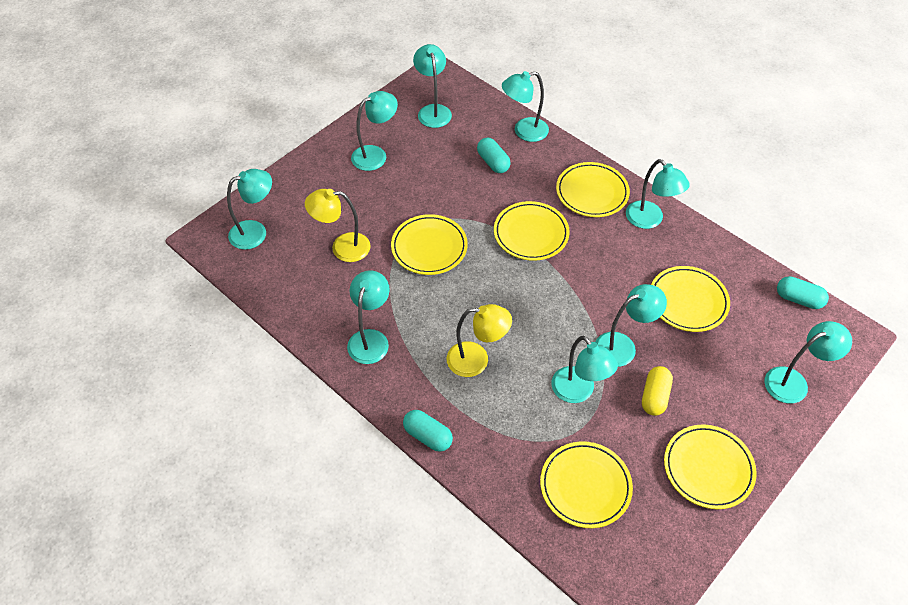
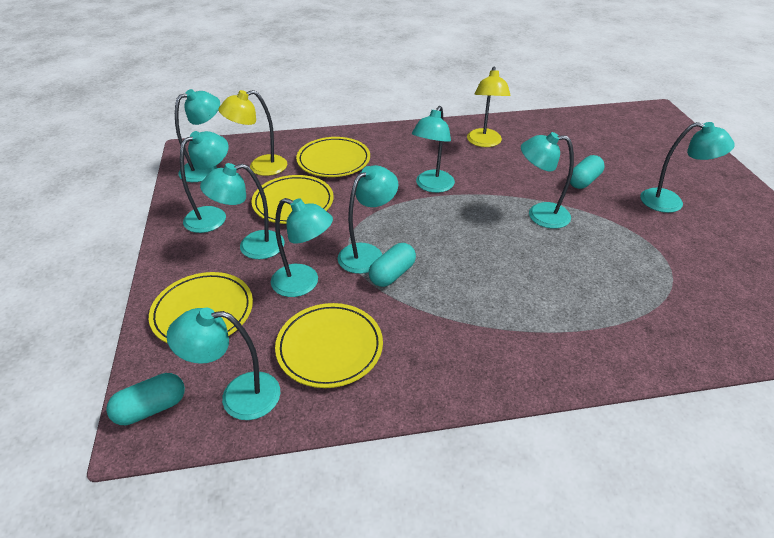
yellow capsule: 1 -> 0
yellow plate: 6 -> 4

